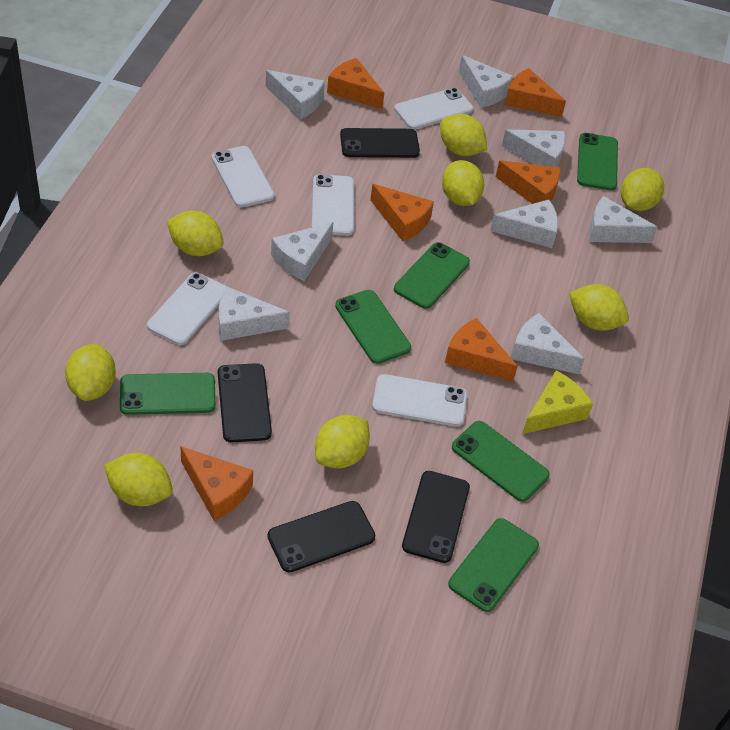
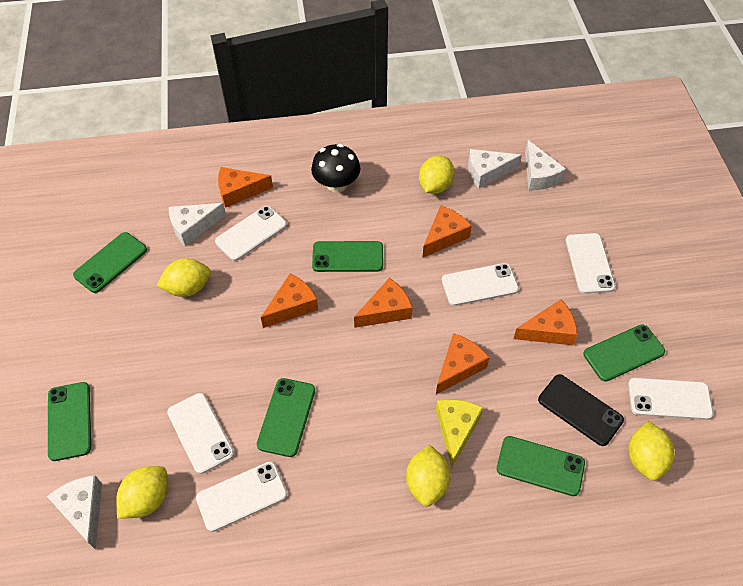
black mushroom: 0 -> 1
black phone: 4 -> 1
white cheese: 8 -> 4
white phone: 5 -> 6
yellow lemon: 8 -> 5

